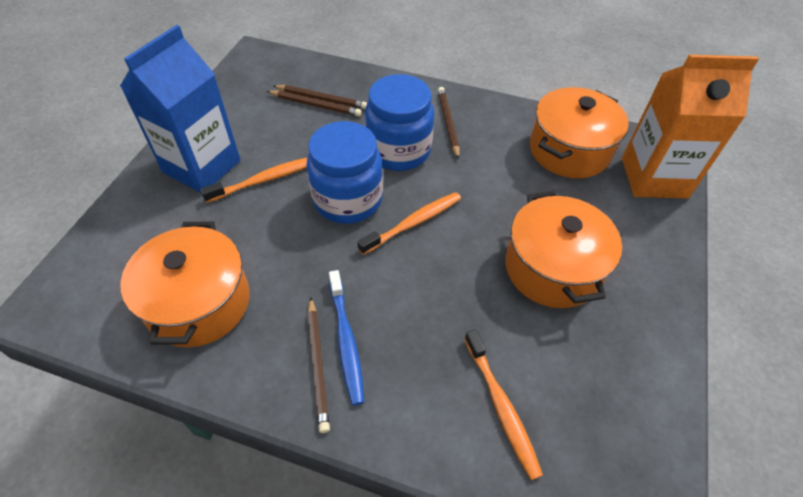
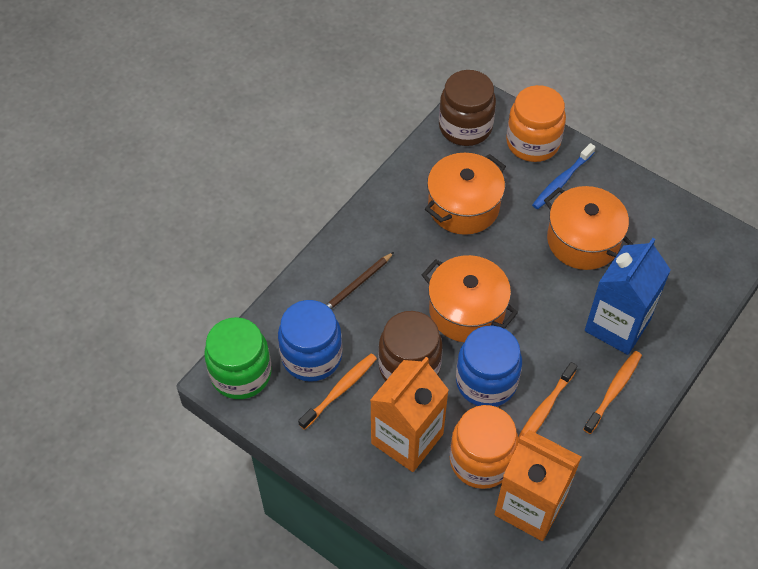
brown jar: 0 -> 2
brown pencil: 4 -> 1
green jar: 0 -> 1
orange carton: 1 -> 2
orange jar: 0 -> 2

